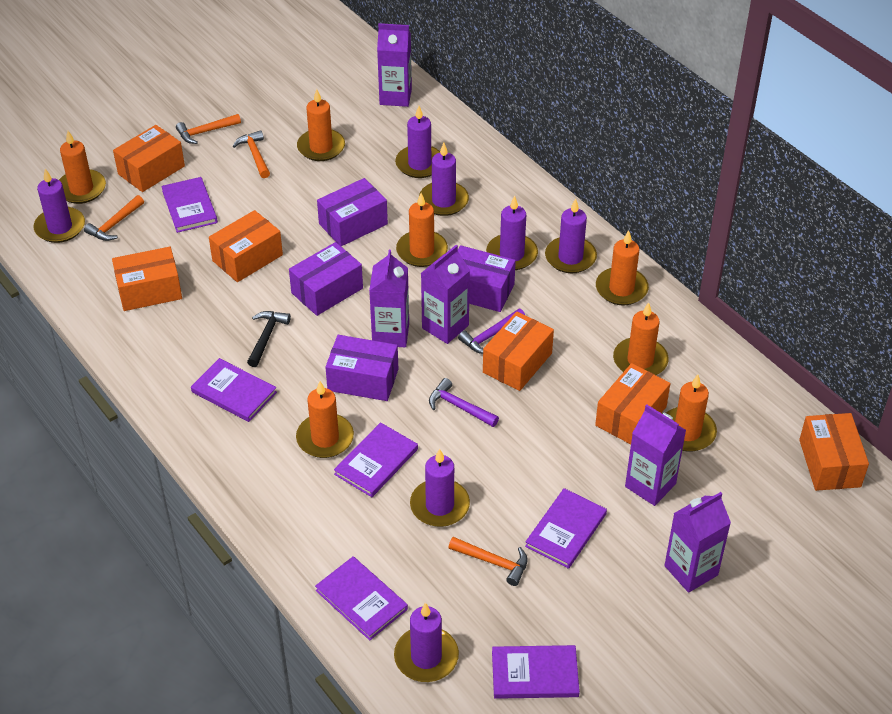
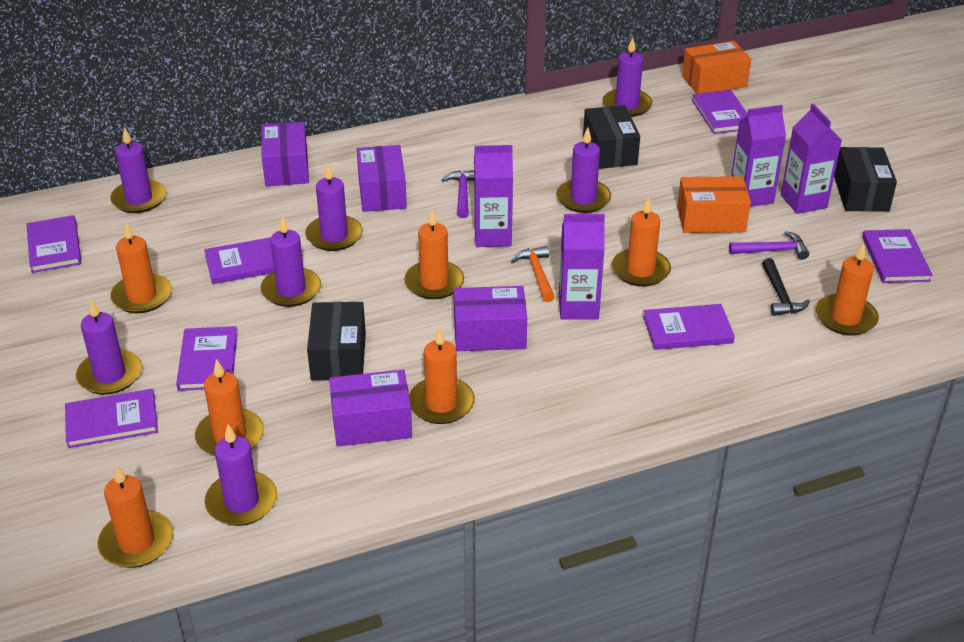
black box: 0 -> 3
orange box: 6 -> 2
orange hammer: 4 -> 1
purple book: 6 -> 7
purple carton: 5 -> 4

